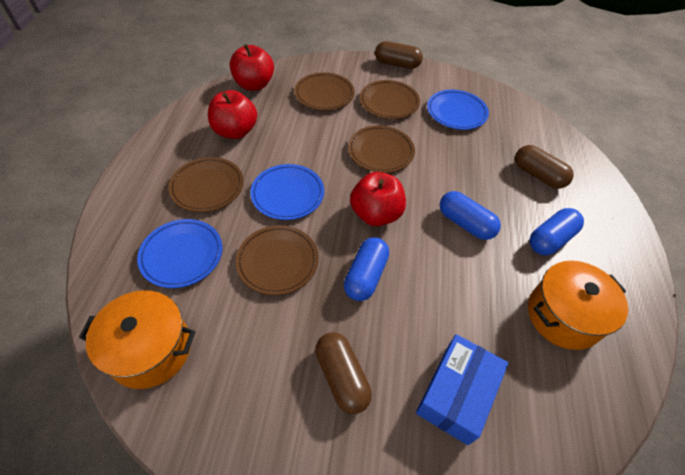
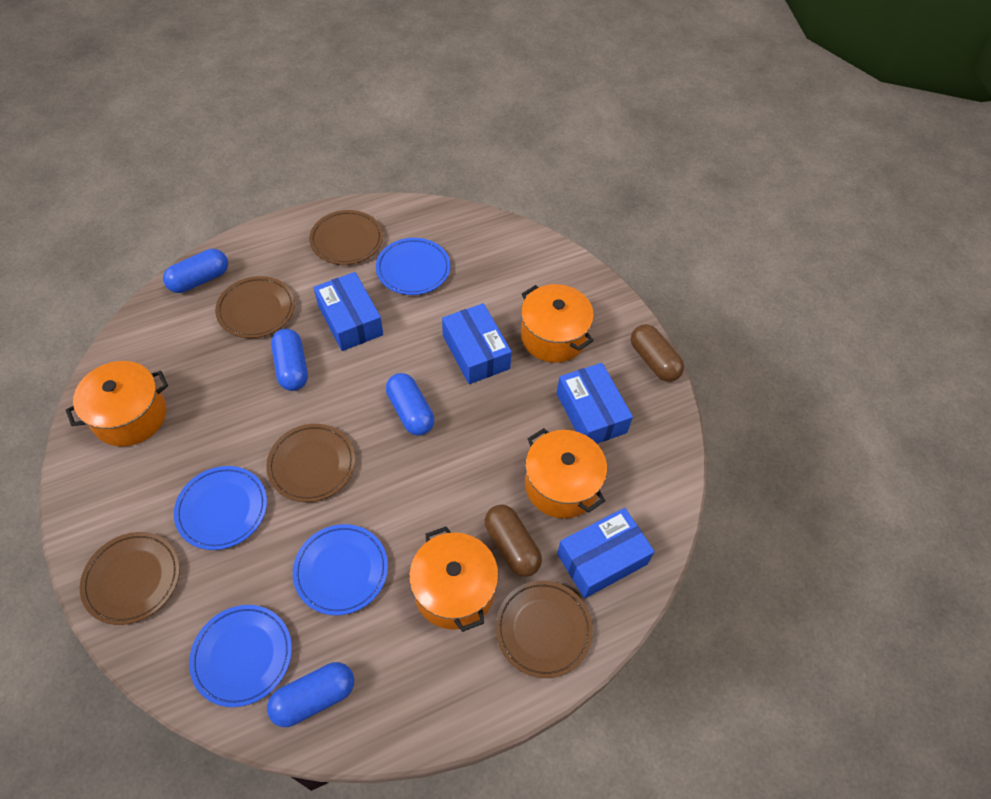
blue box: 1 -> 4
blue capsule: 3 -> 4
blue plate: 3 -> 4
brown capsule: 3 -> 2
orange pot: 2 -> 4
red apple: 3 -> 0

